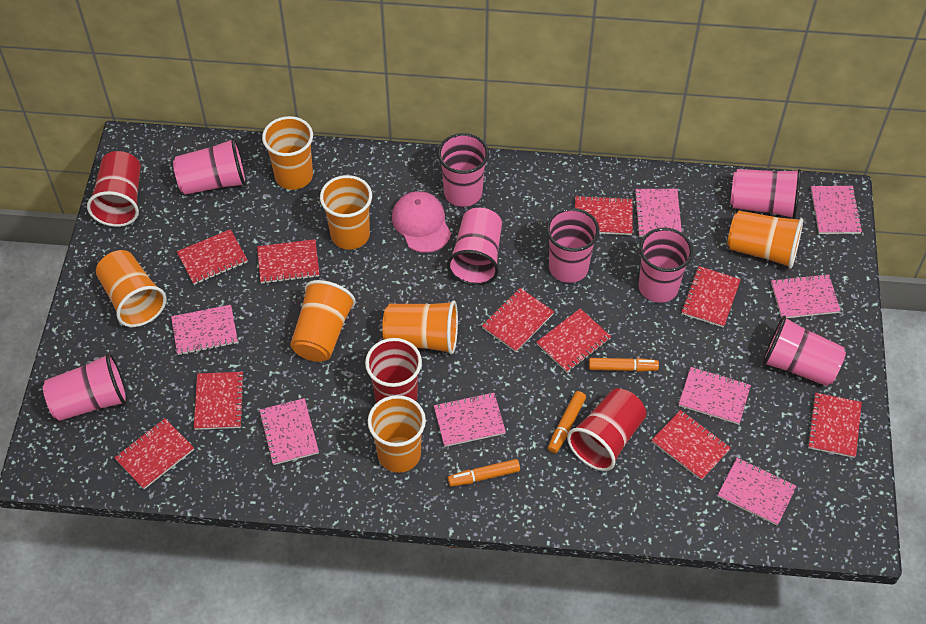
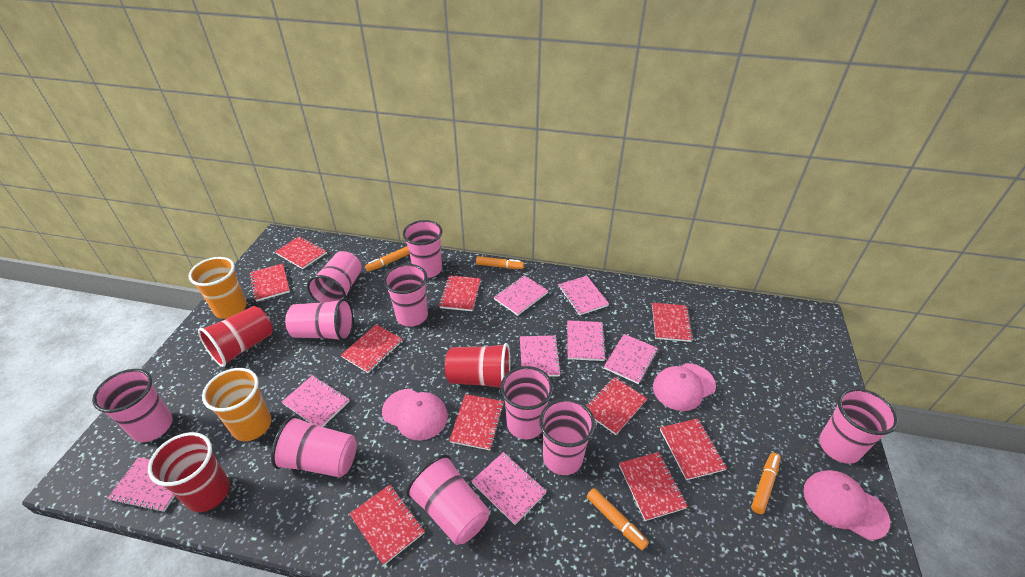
orange cup: 7 -> 2
orange marker: 3 -> 4
pink cap: 1 -> 3
pink cup: 8 -> 10

